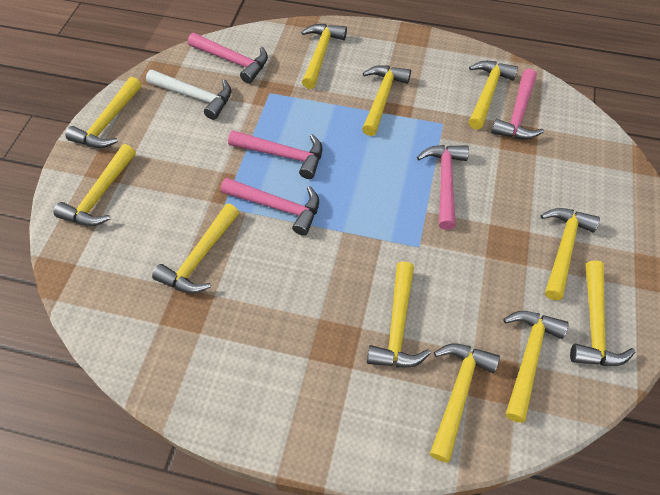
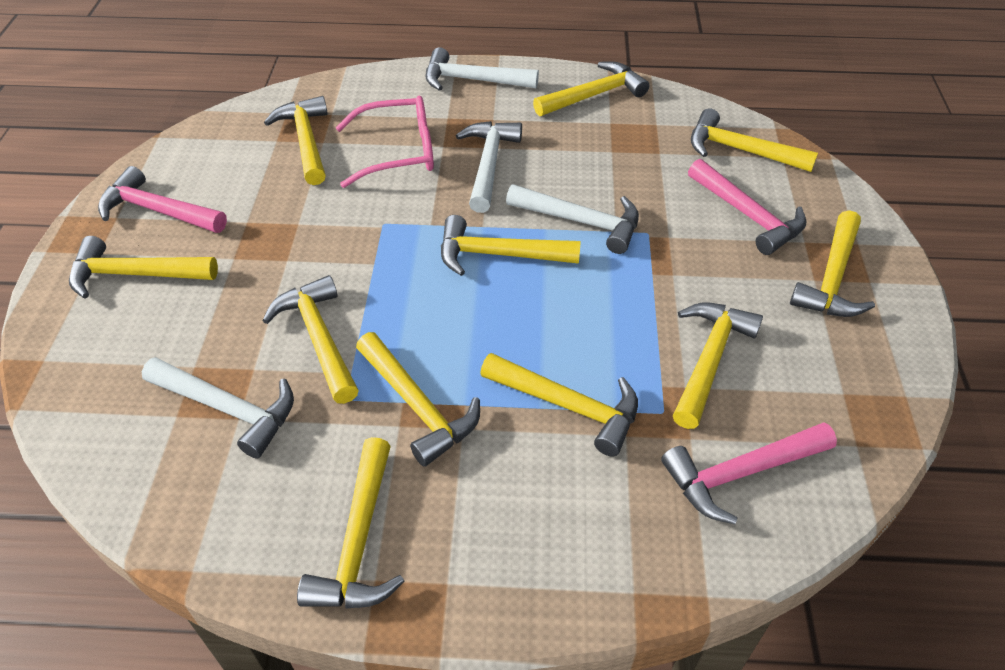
pink glasses: 0 -> 1
pink hammer: 5 -> 3
white hammer: 1 -> 4

